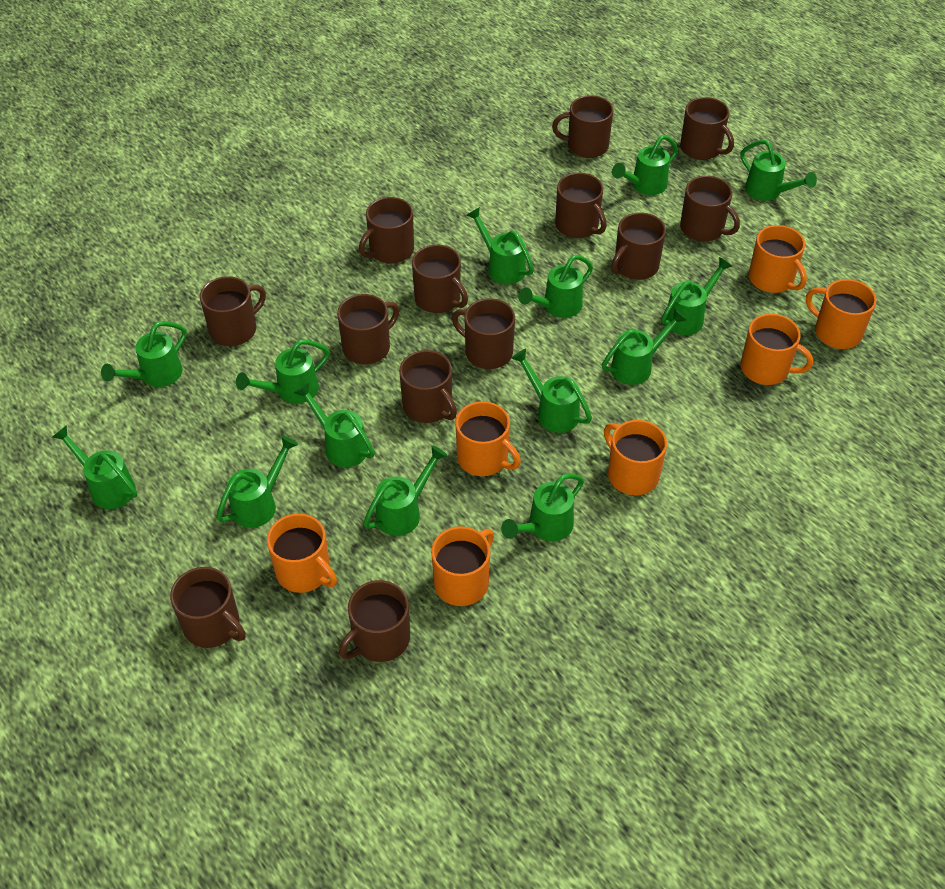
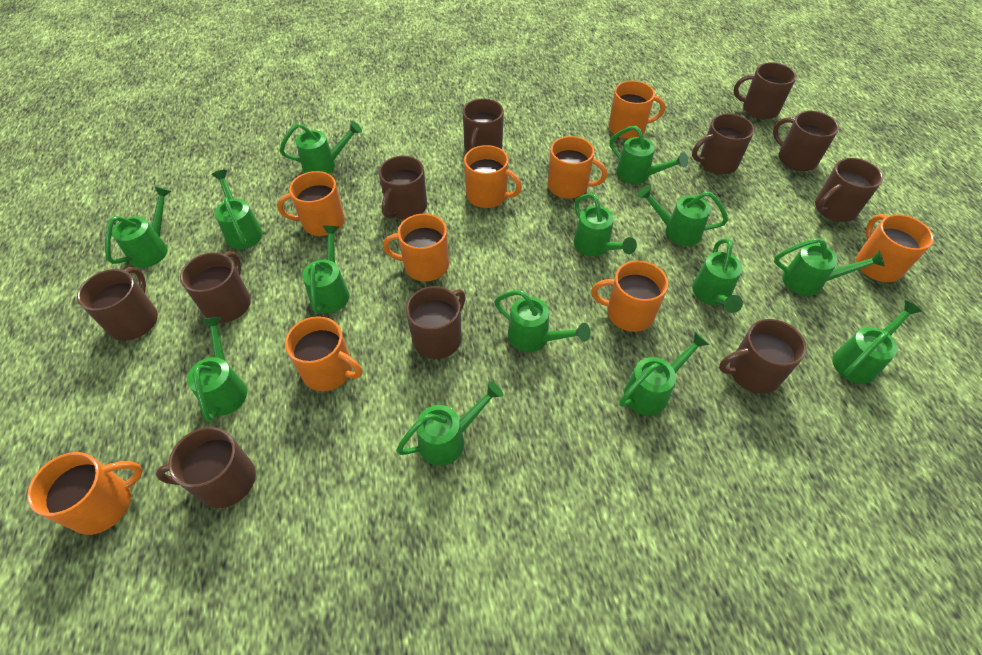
brown mug: 13 -> 11
orange mug: 7 -> 9

